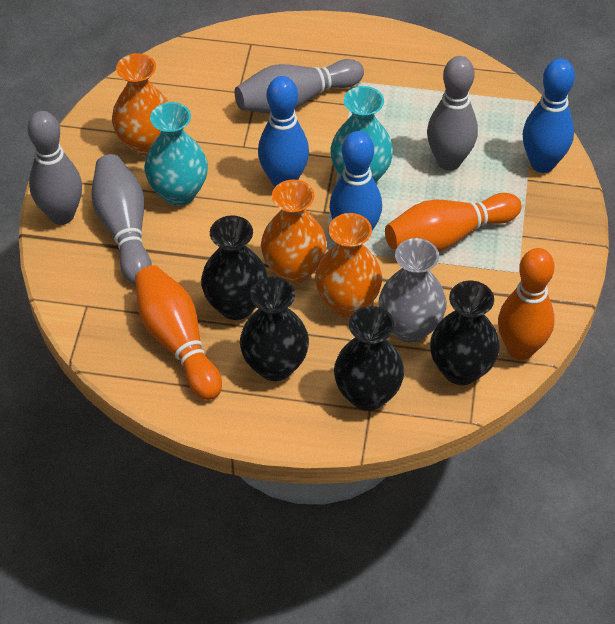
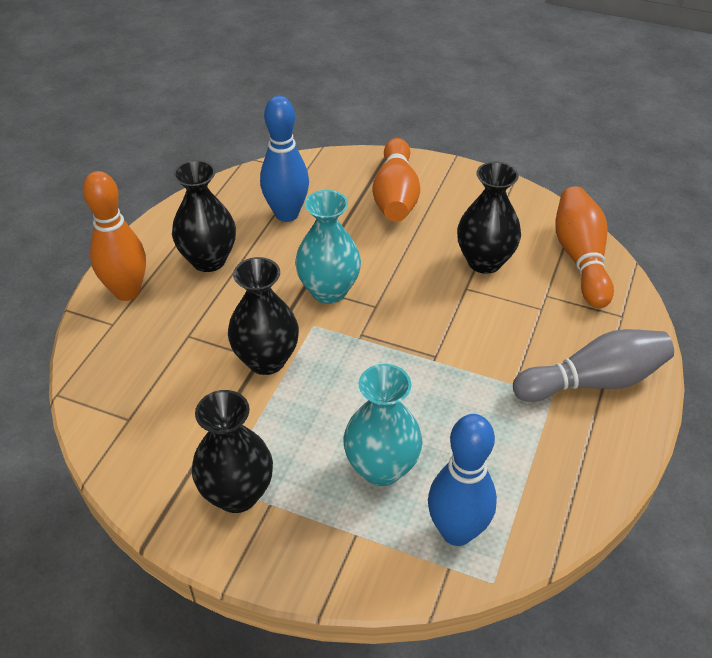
blue bowling pin: 3 -> 2
grey bowling pin: 4 -> 1
grey vase: 1 -> 0
orange vase: 3 -> 0

